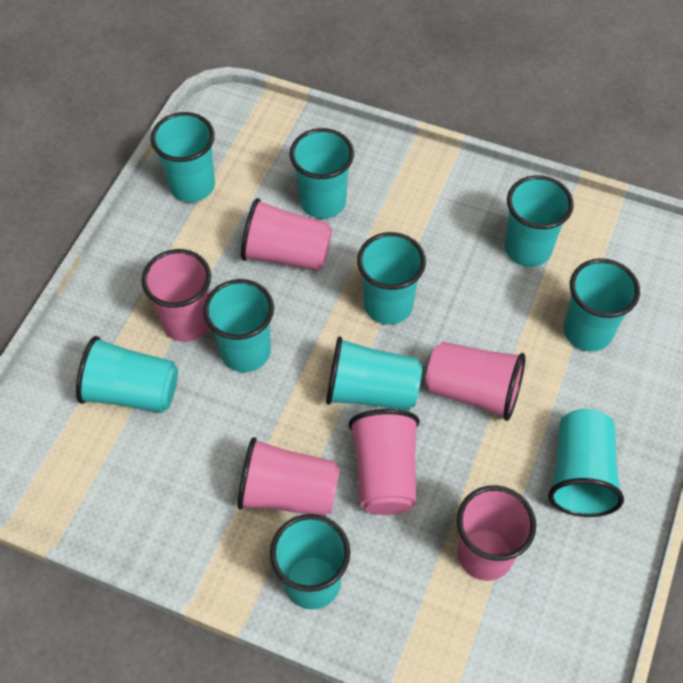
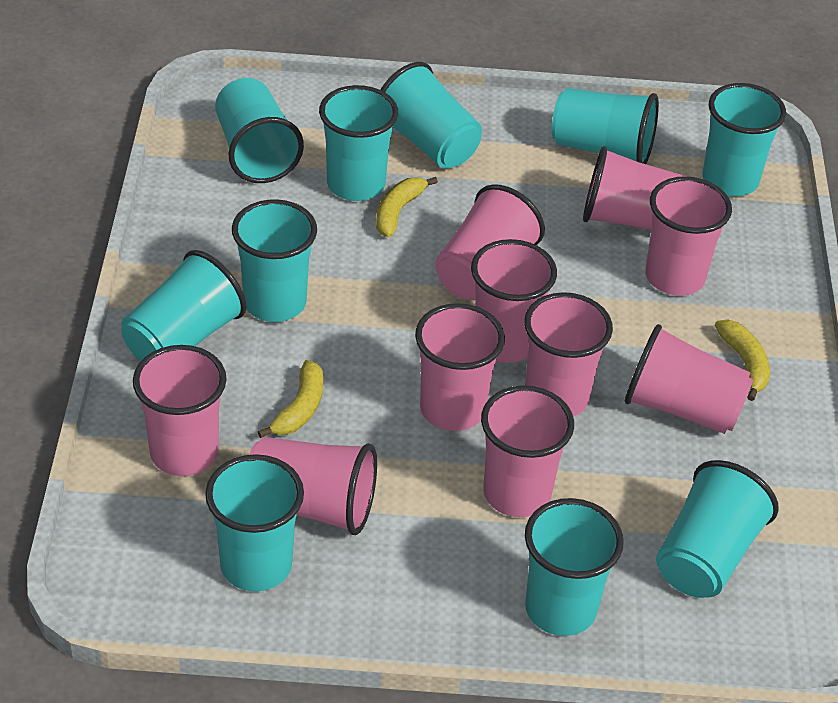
pink cup: 6 -> 10
yellow banana: 0 -> 3

